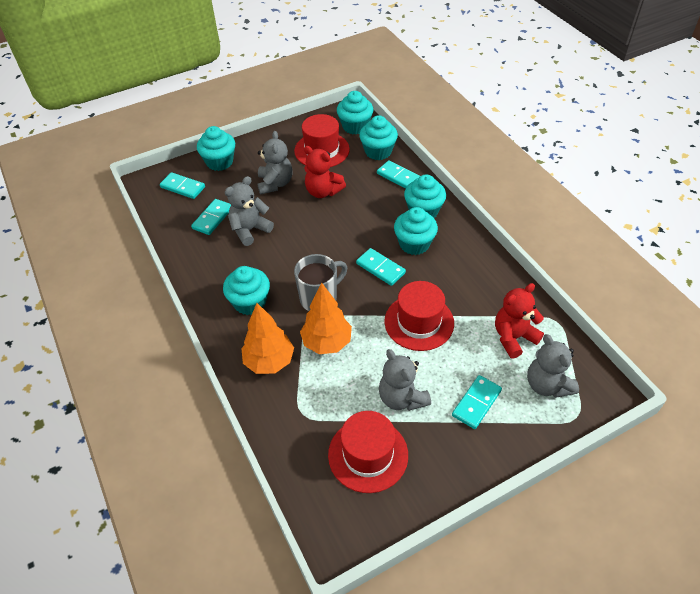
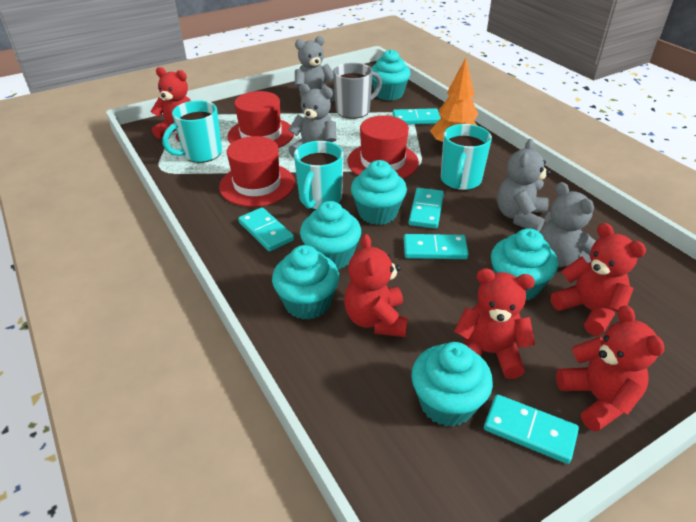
orange tree: 2 -> 1
red teddy bear: 2 -> 5
turquoise mug: 0 -> 3

